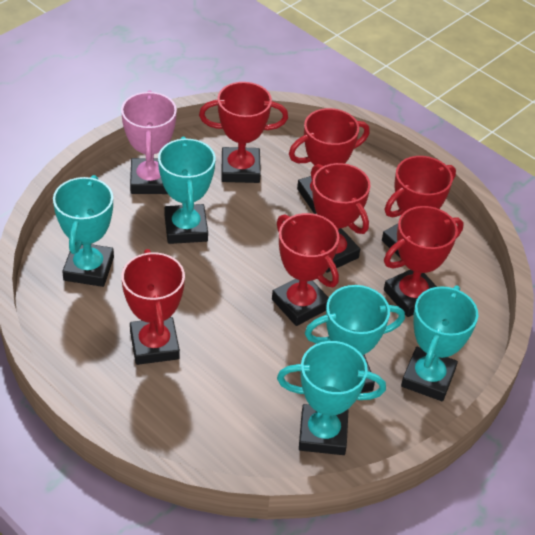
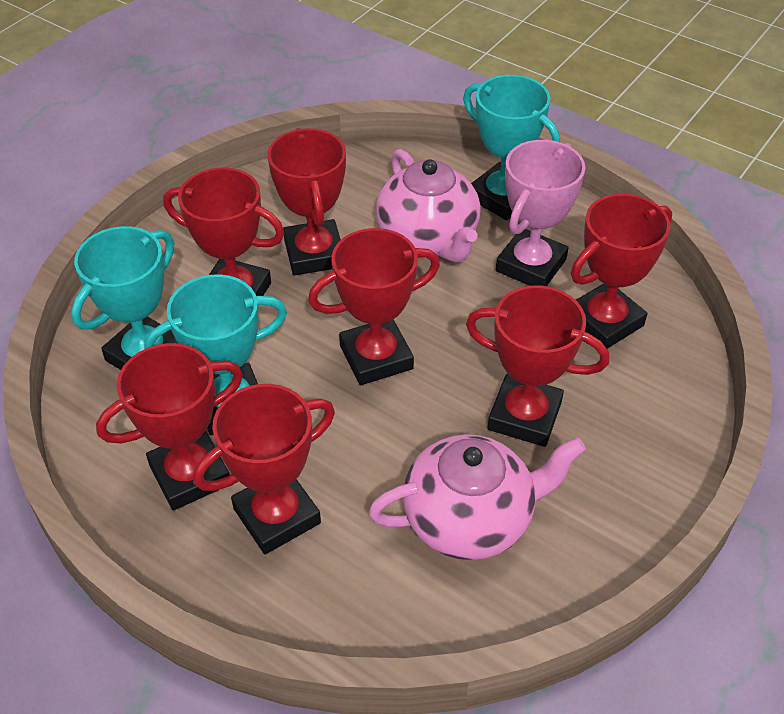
pink teapot: 0 -> 2
turquoise trophy: 5 -> 3

